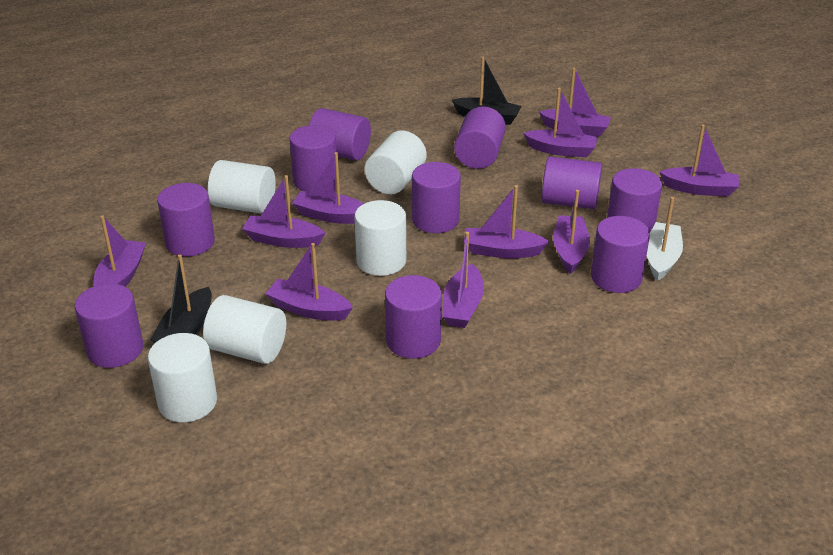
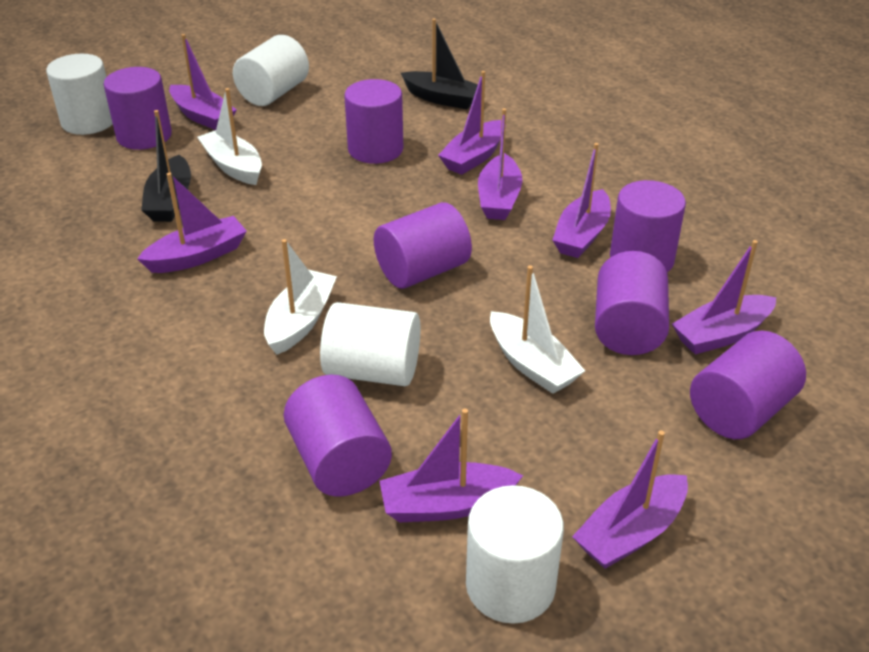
purple boat: 10 -> 8
purple cylinder: 10 -> 7
white boat: 1 -> 3
white cylinder: 5 -> 4

